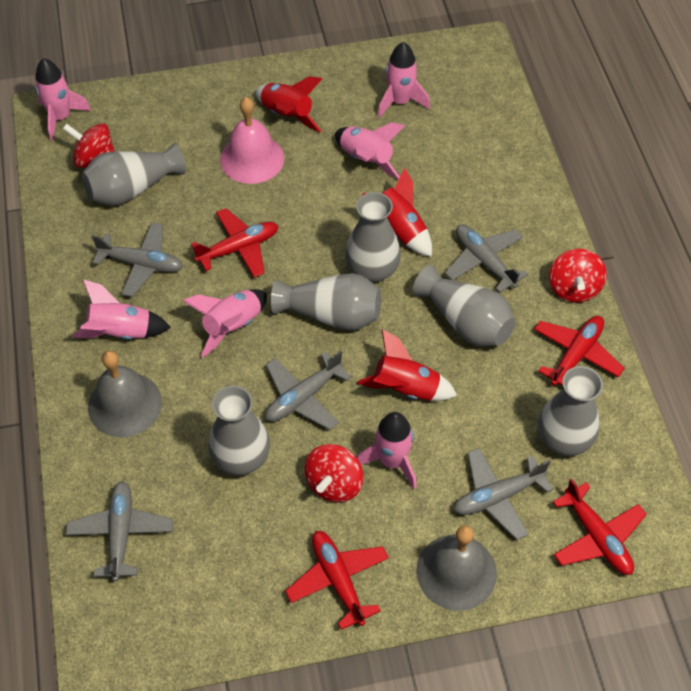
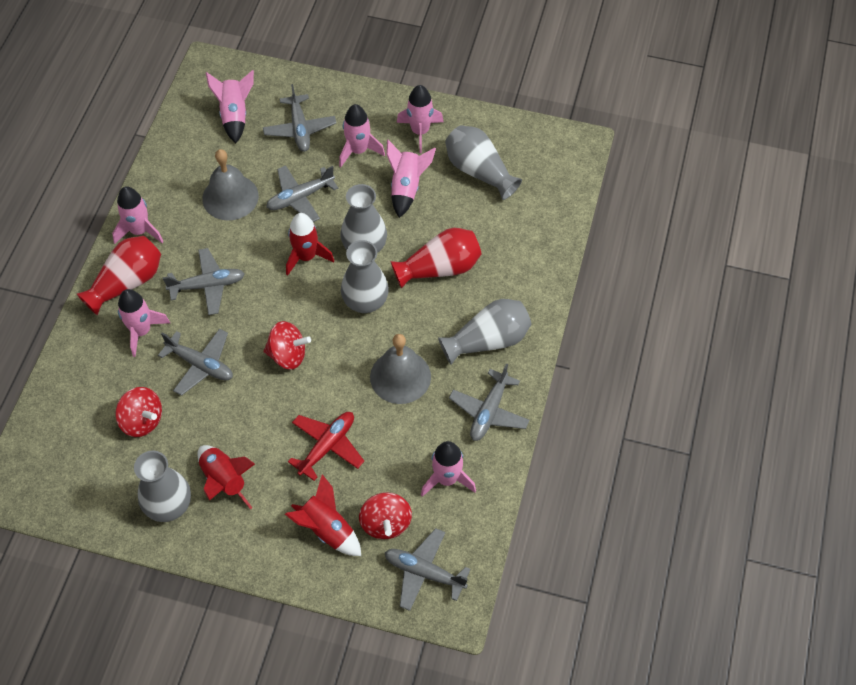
grey plane: 5 -> 6
grey vase: 6 -> 5
pink bell: 1 -> 0
pink rocket: 6 -> 7
red plane: 4 -> 1
red vase: 0 -> 2

